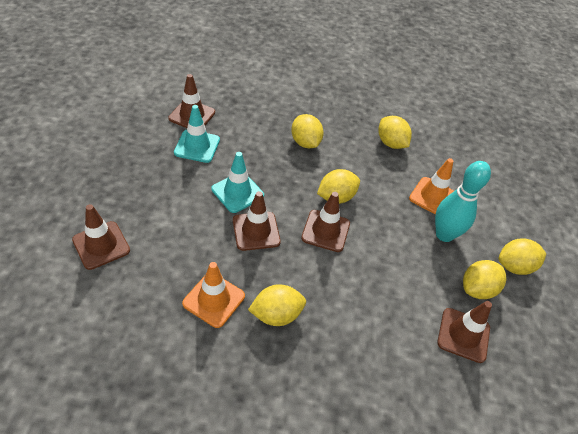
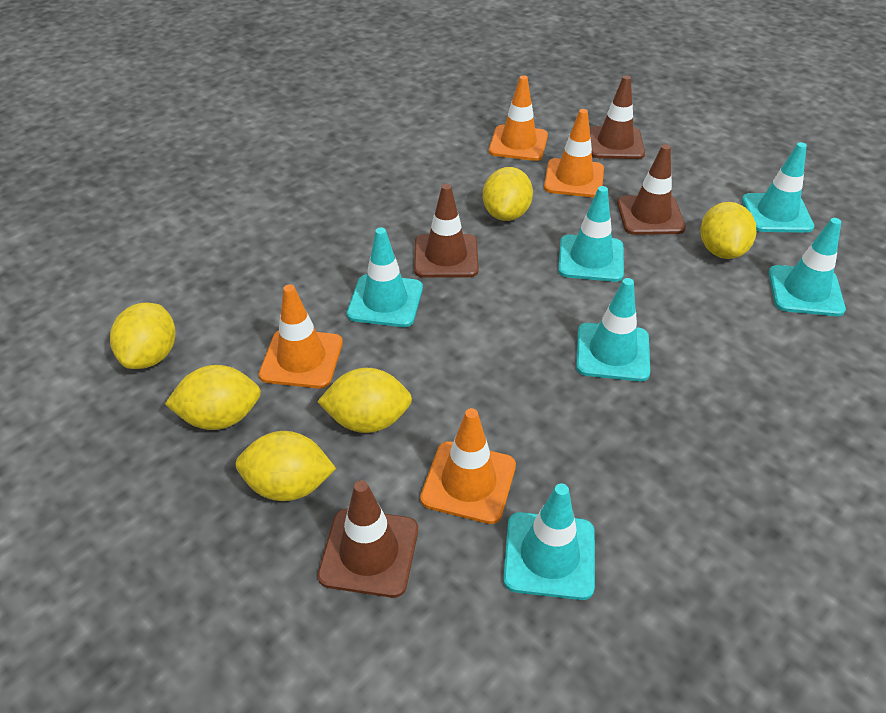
brown traffic cone: 5 -> 4
orange traffic cone: 2 -> 4
turquoise bowling pin: 1 -> 0
turquoise traffic cone: 2 -> 6

